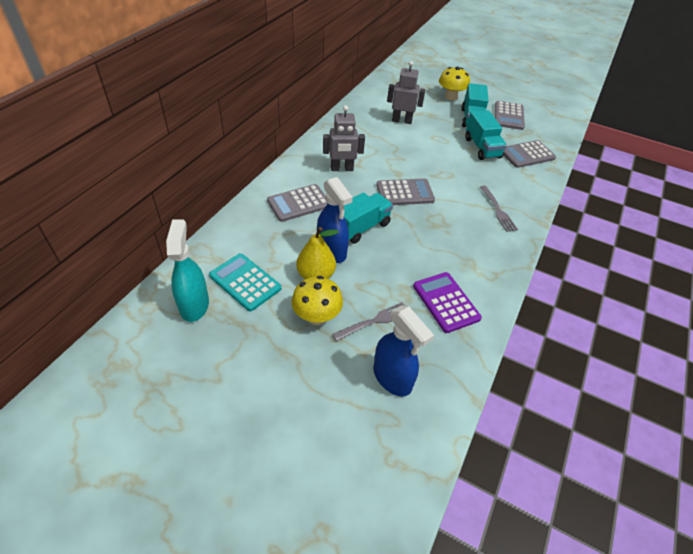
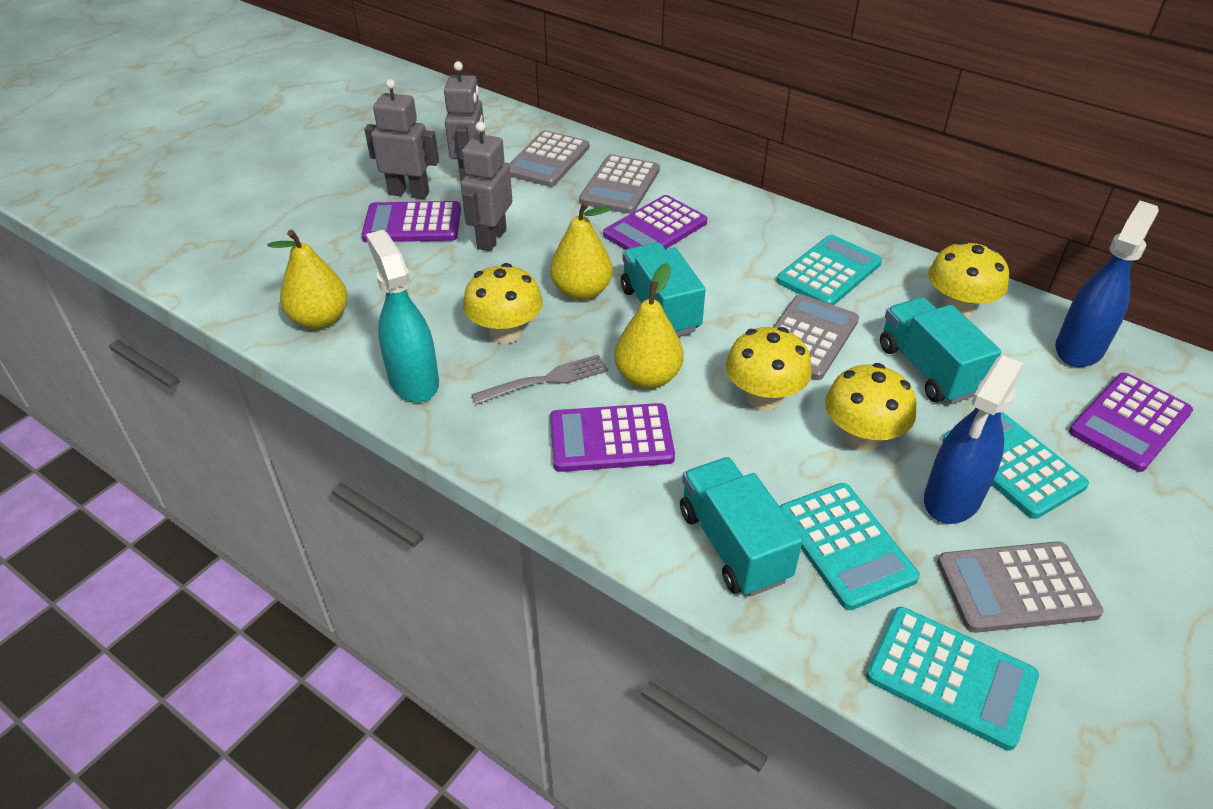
grey fork: 2 -> 1
grey robot: 2 -> 3
purple calculator: 1 -> 4
turquoise calculator: 1 -> 4
yellow mushroom: 2 -> 4
yellow pear: 1 -> 3

